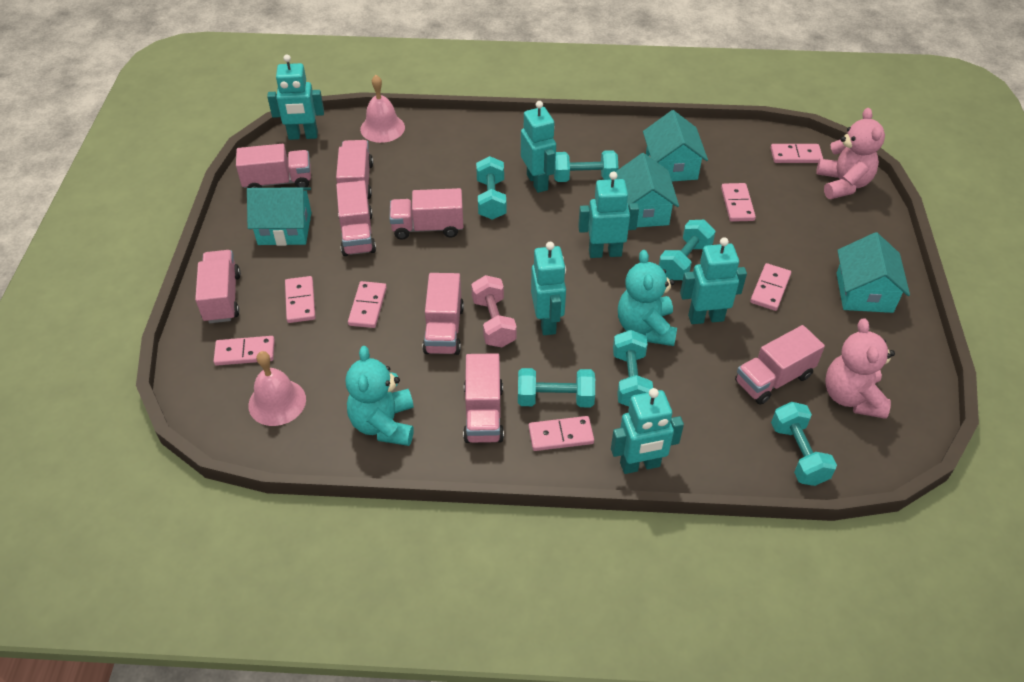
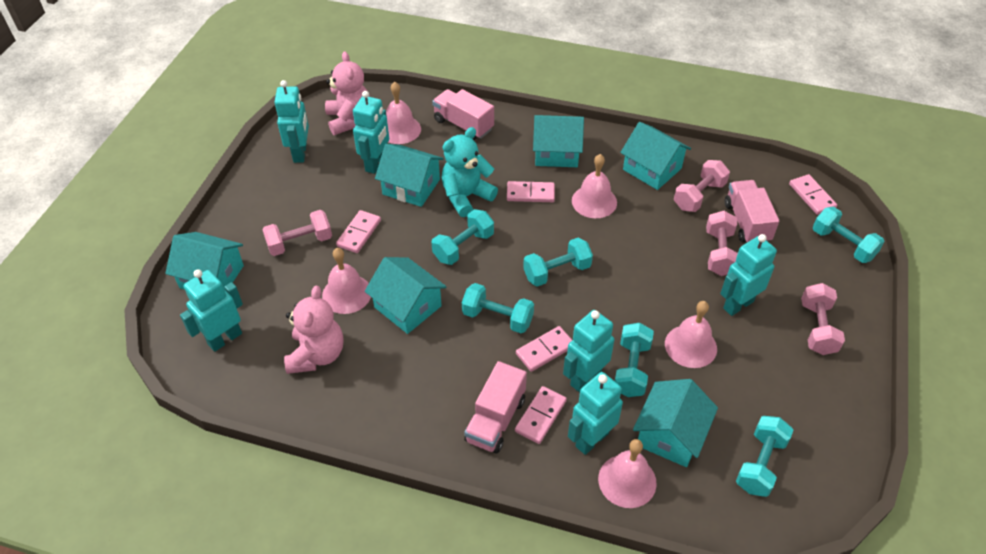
pink bell: 2 -> 5
pink domino: 7 -> 5
pink dumbbell: 1 -> 4
pink truck: 8 -> 3
turquoise house: 4 -> 6
turquoise teddy bear: 2 -> 1

